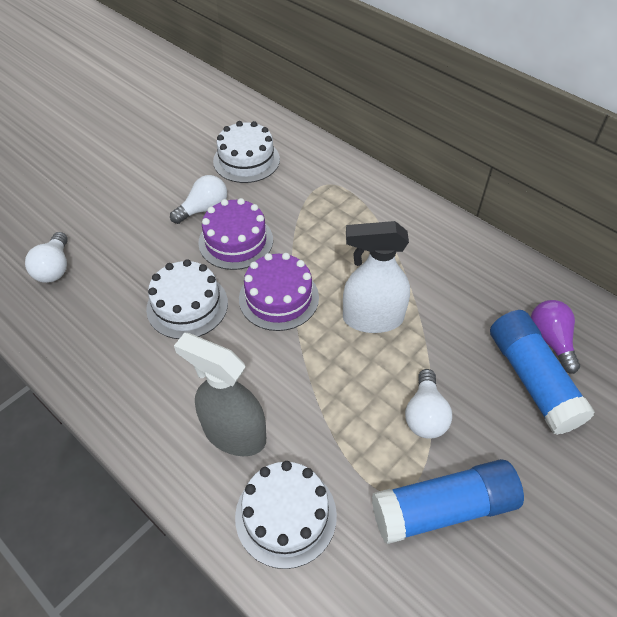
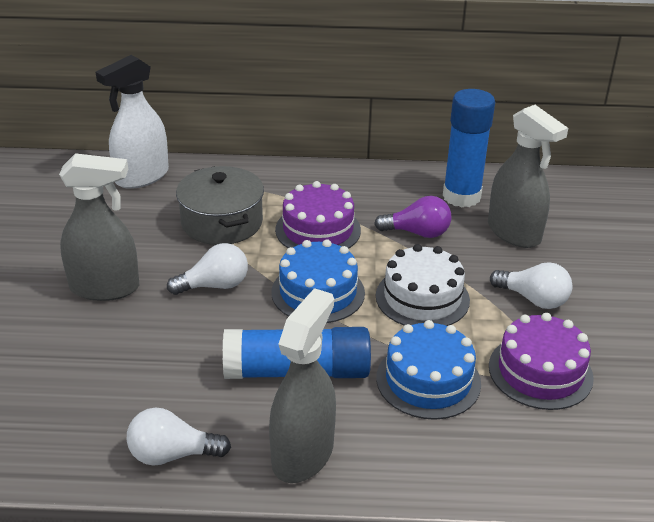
blue cake: 0 -> 2
grey pot: 0 -> 1
grey spray bottle: 1 -> 3
white cake: 3 -> 1

